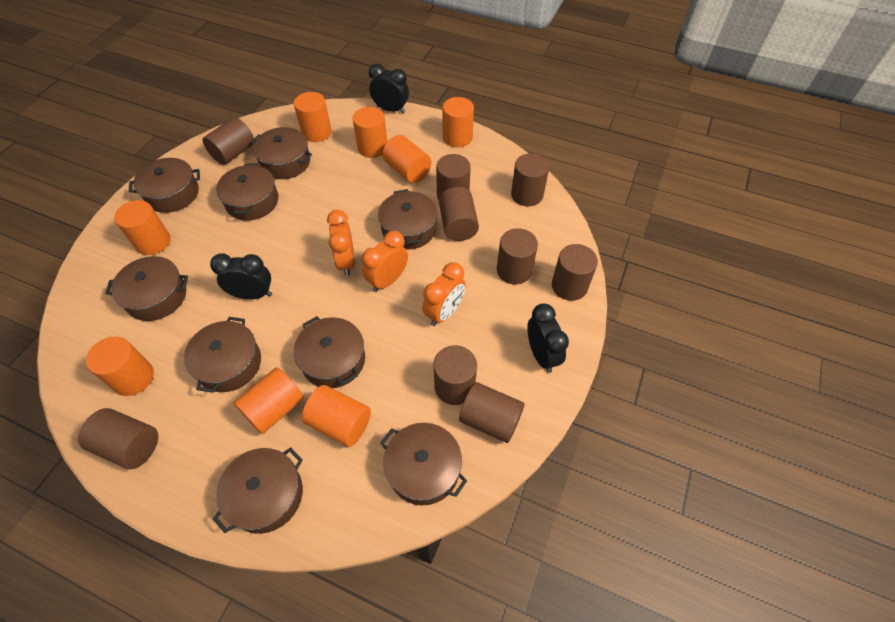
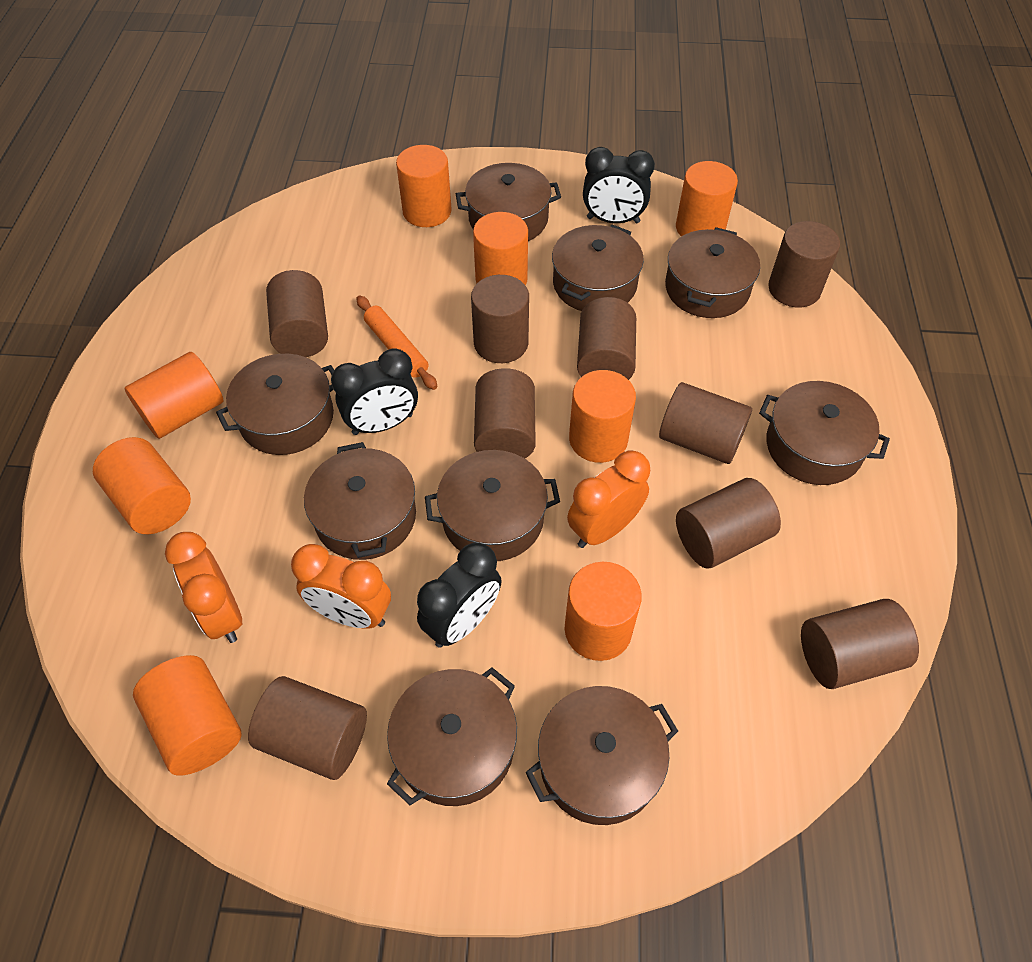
orange rolling pin: 0 -> 1

